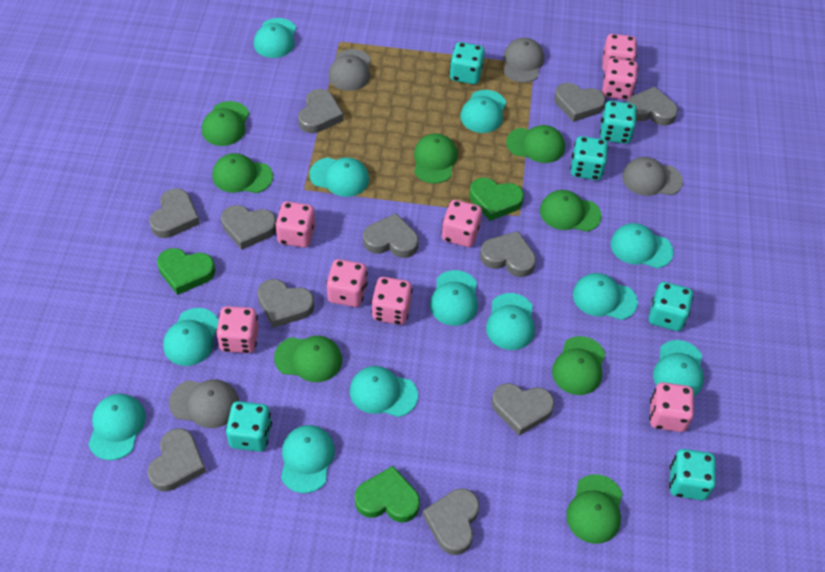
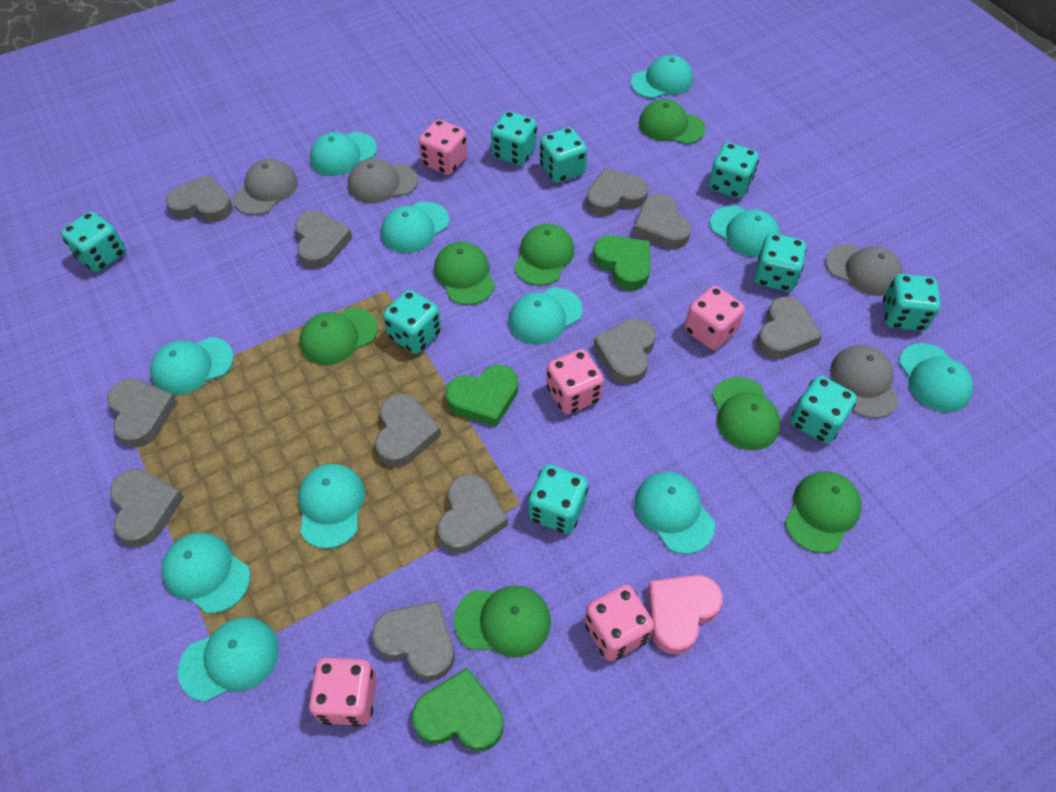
green cap: 8 -> 7
pink dice: 8 -> 5
pink heart: 0 -> 1
turquoise cap: 12 -> 11
turquoise dice: 6 -> 9

